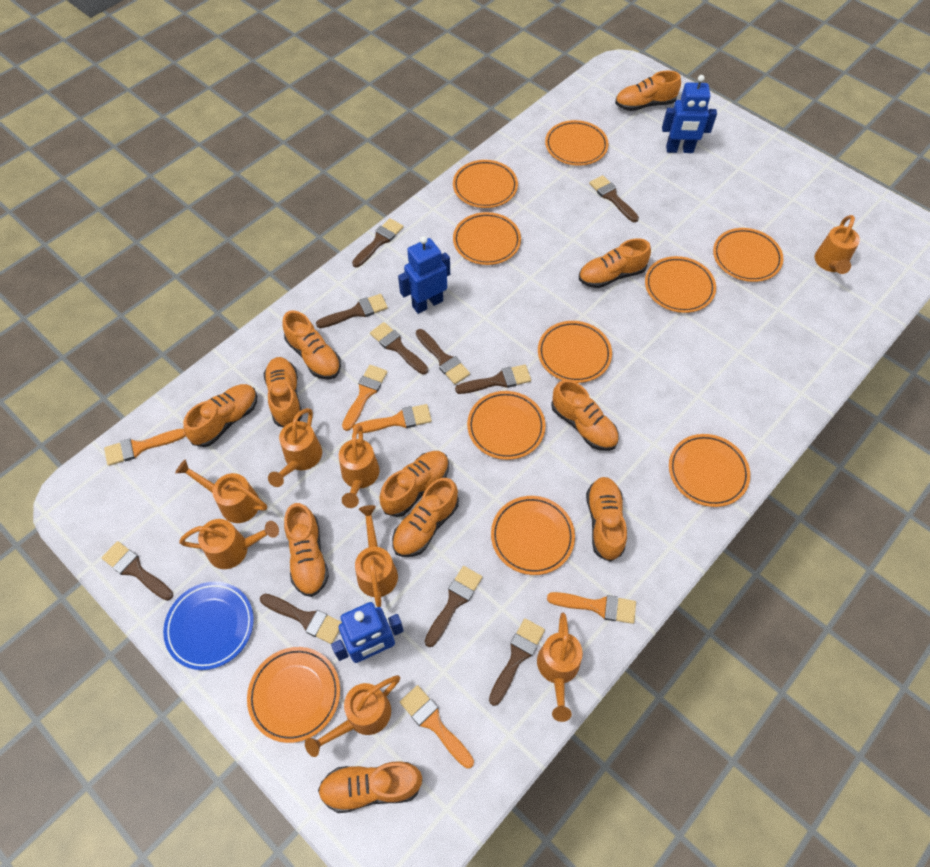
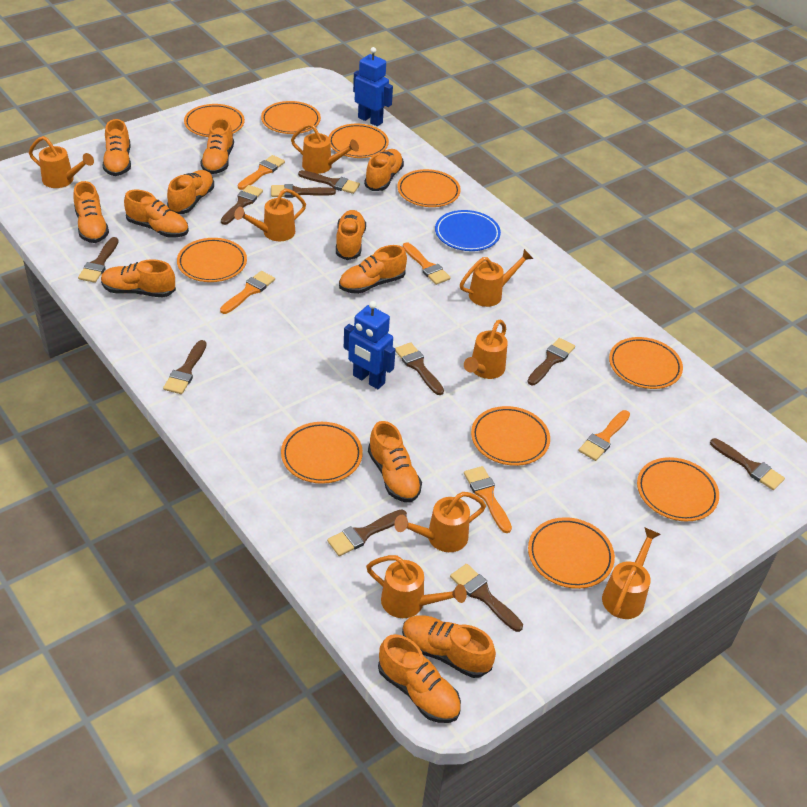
blue robot: 3 -> 2
orange shoe: 11 -> 12

